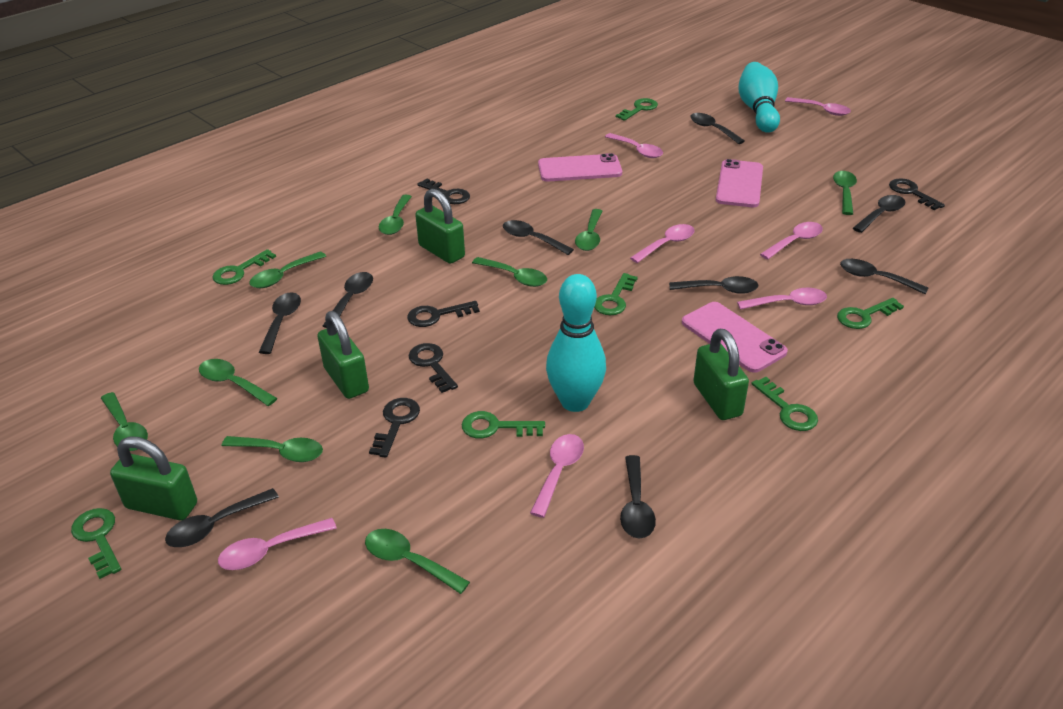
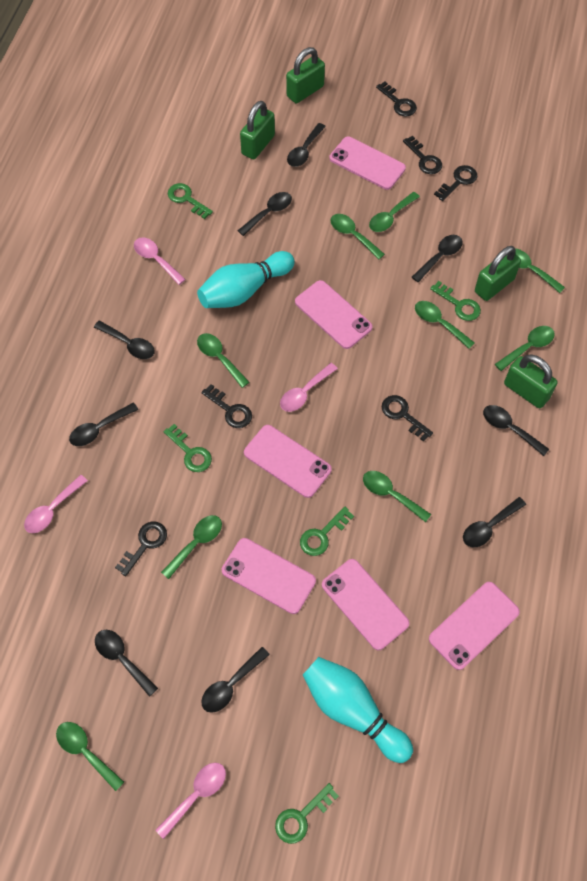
black key: 5 -> 6
green key: 7 -> 5
pink phone: 3 -> 6
pink spoon: 7 -> 4

